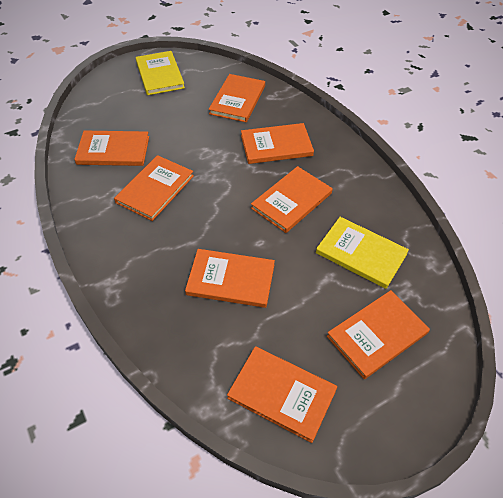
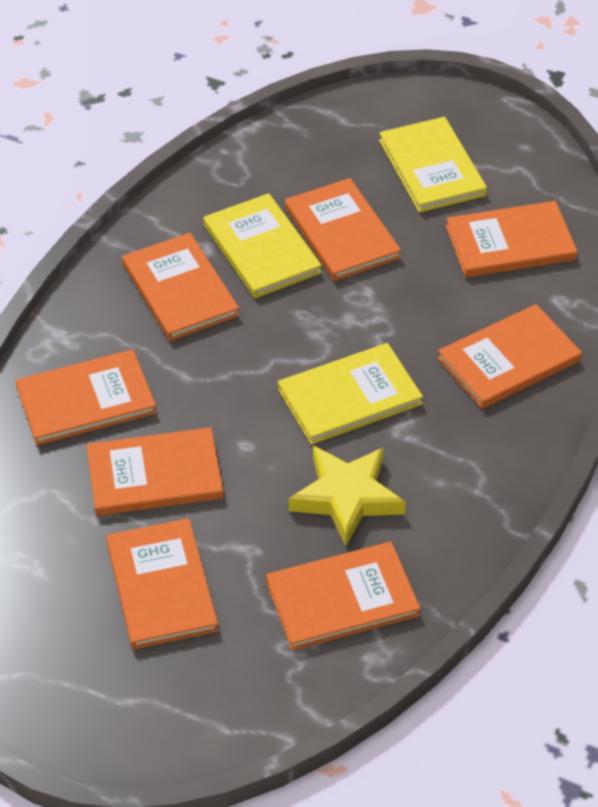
yellow book: 2 -> 3
yellow star: 0 -> 1

